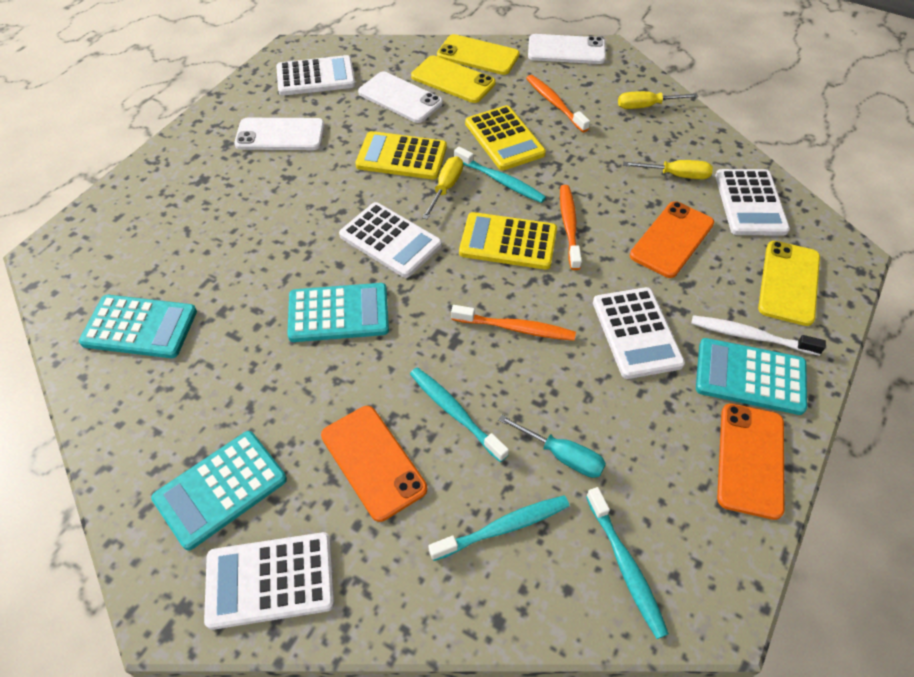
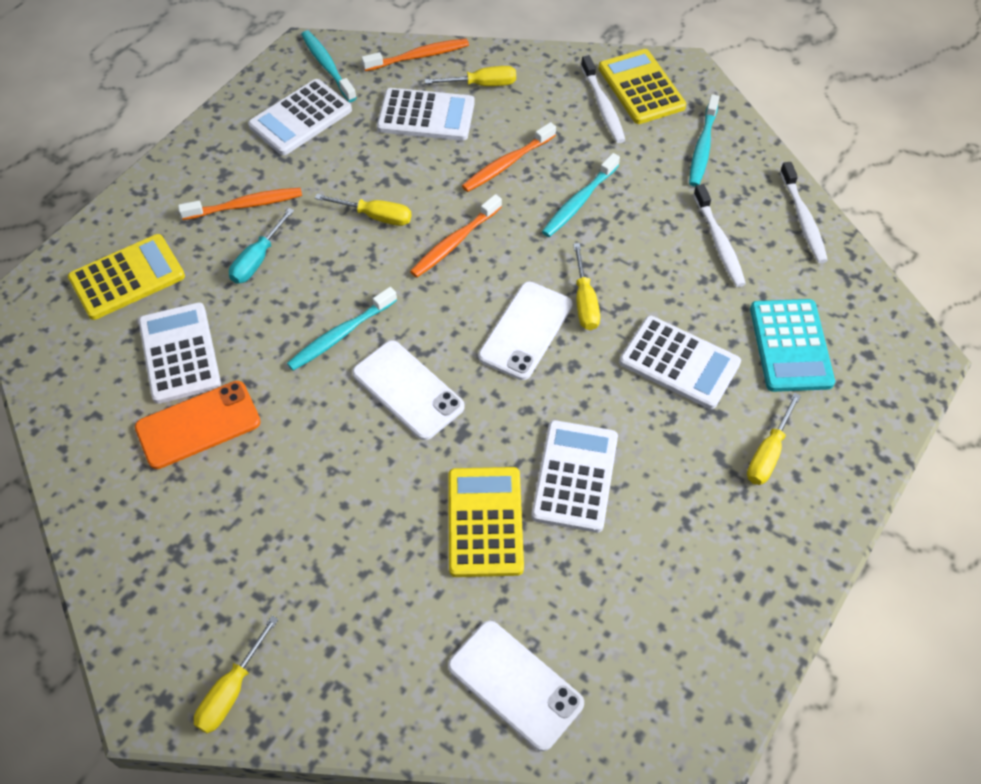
orange phone: 3 -> 1
orange toothbrush: 3 -> 4
turquoise calculator: 4 -> 1
white toothbrush: 1 -> 3
yellow phone: 3 -> 0
yellow screwdriver: 3 -> 5

